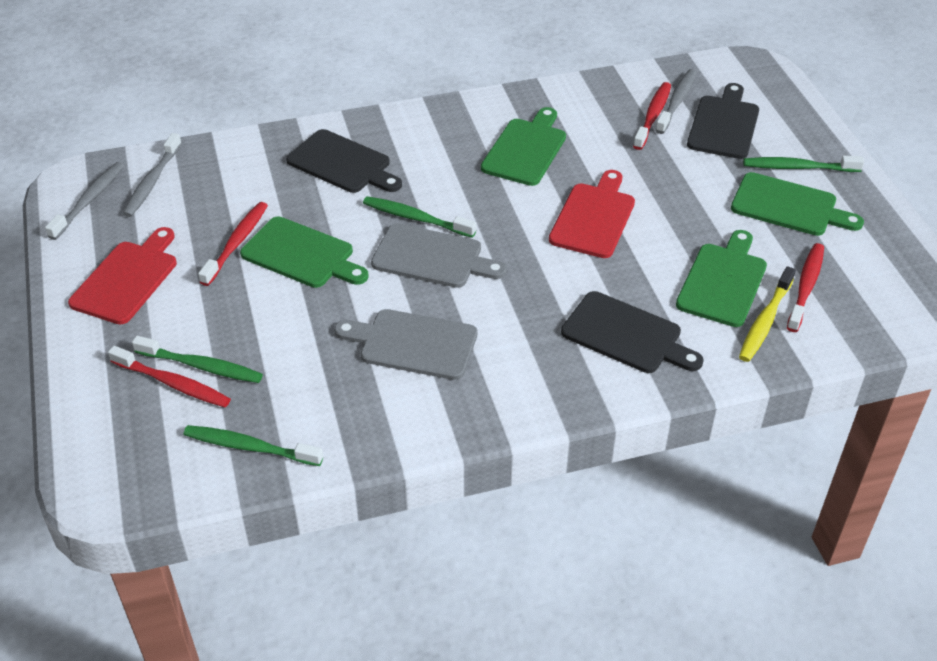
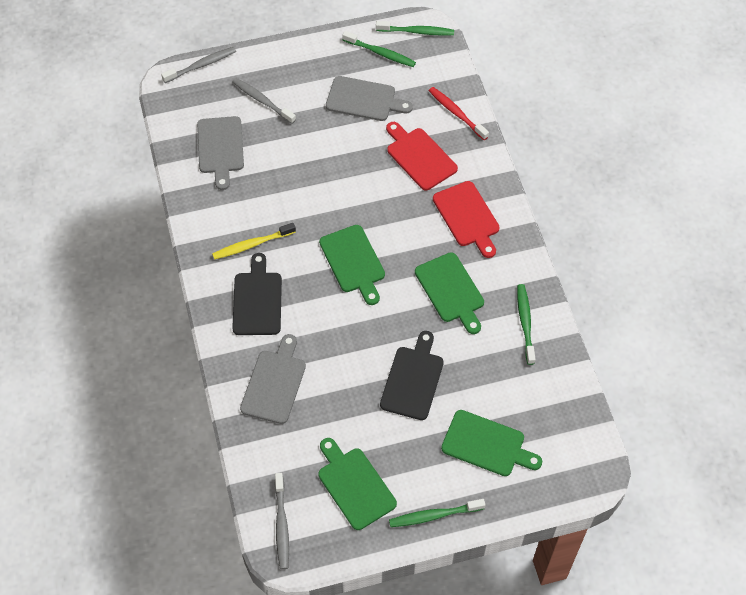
black cutting board: 3 -> 2
grey cutting board: 2 -> 3
red toothbrush: 4 -> 1

